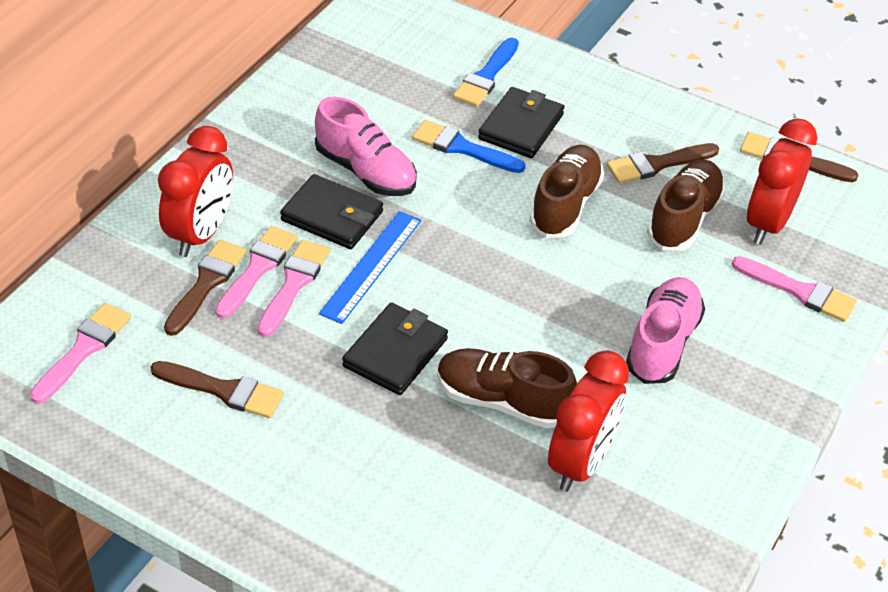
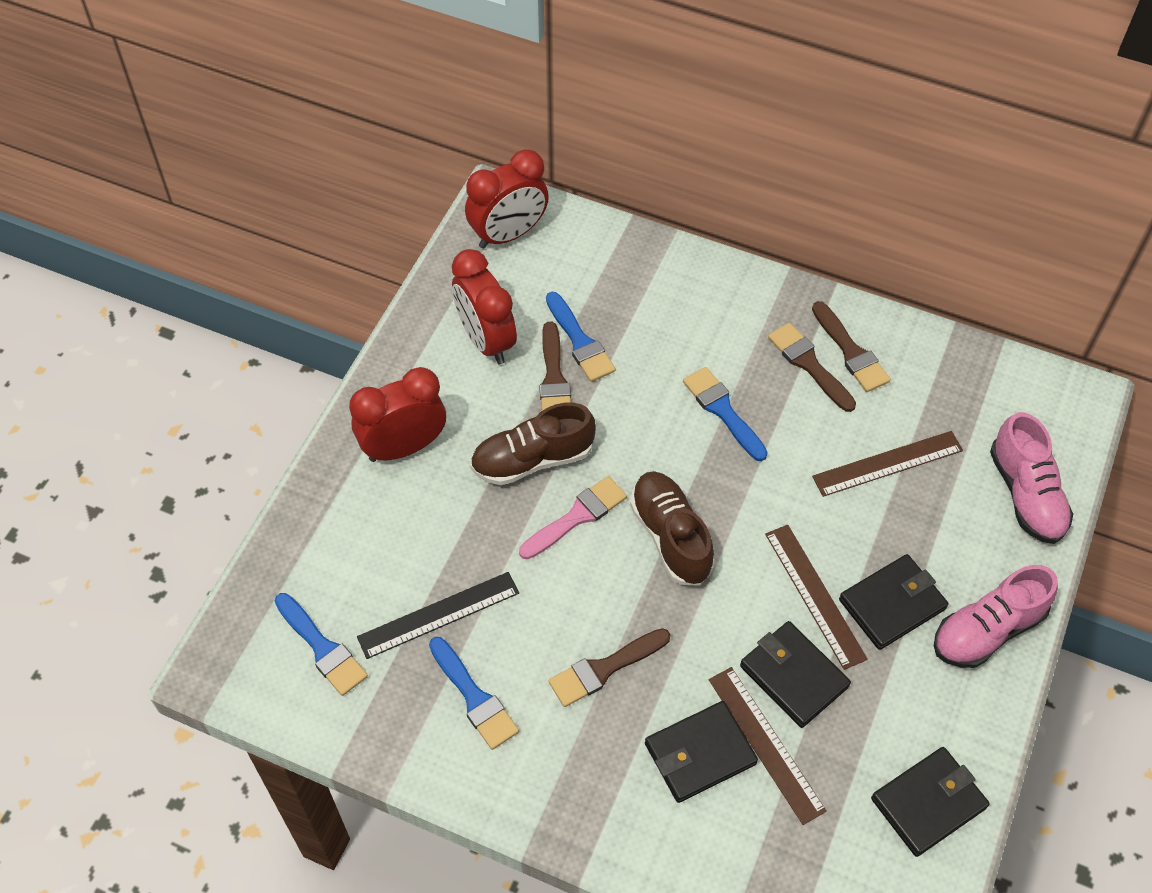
black ruler: 0 -> 1
black wallet: 3 -> 4
blue brush: 2 -> 4
blue ruler: 1 -> 0
brown ruler: 0 -> 3
brown shoe: 3 -> 2
pink brush: 4 -> 1

